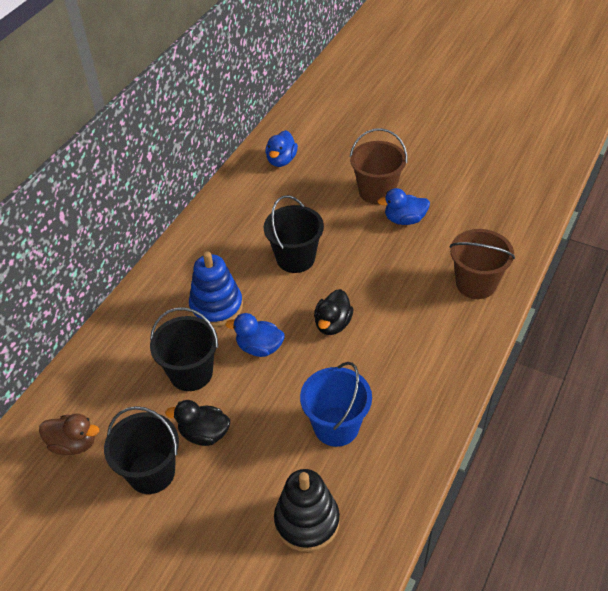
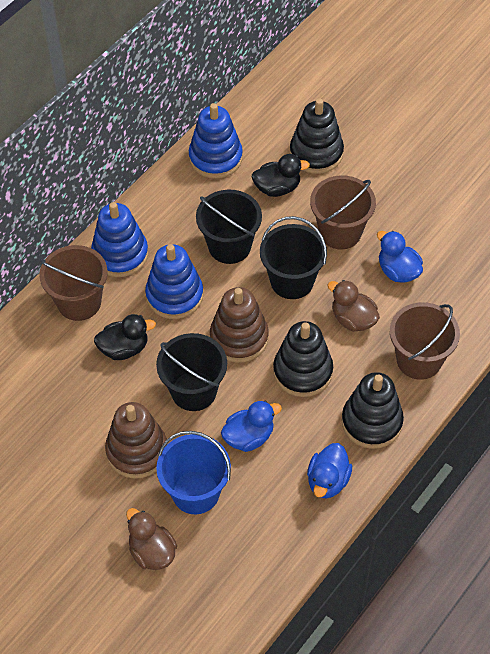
black stacking toy: 1 -> 3
blue stacking toy: 1 -> 3
brown bucket: 2 -> 3
brown duck: 1 -> 2
brown stacking toy: 0 -> 2

